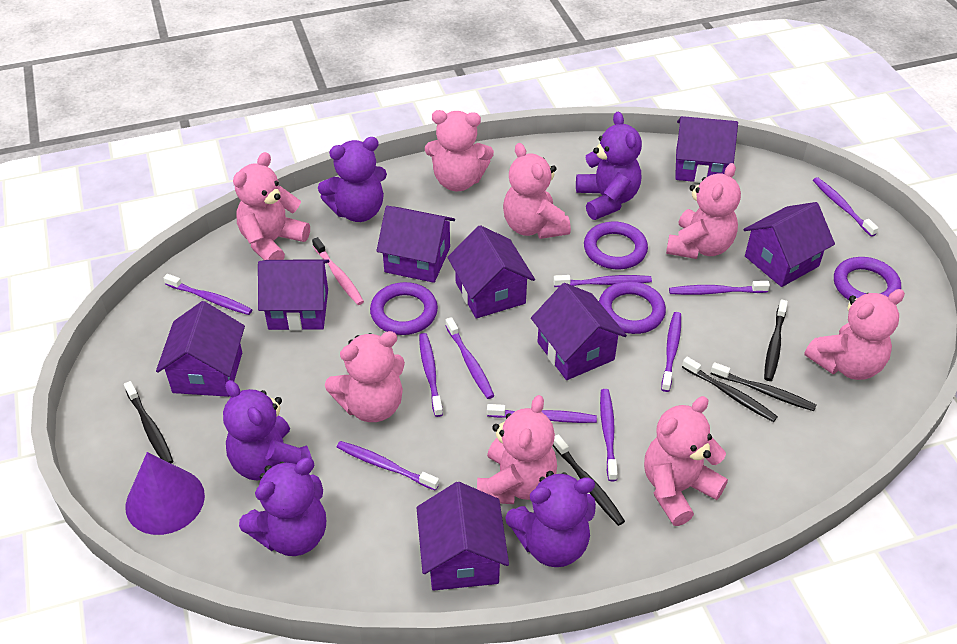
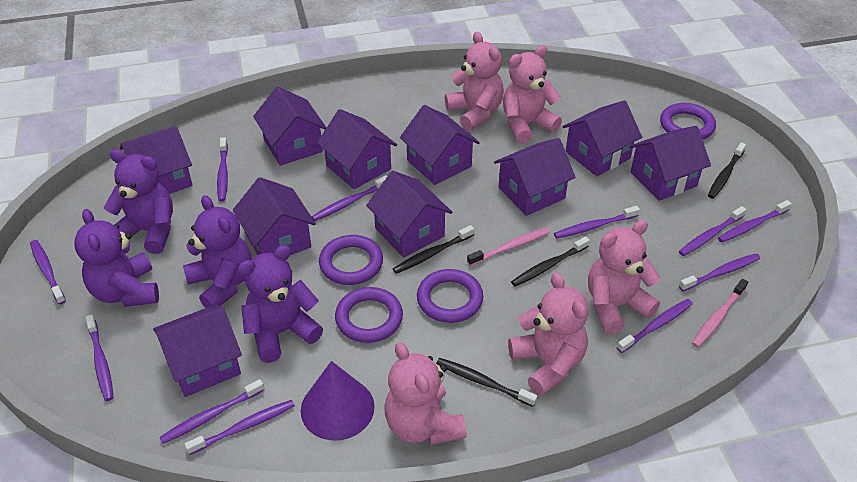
black toothbrush: 5 -> 4
pink teddy bear: 8 -> 5
pink toothbrush: 1 -> 2
purple house: 8 -> 10
purple teddy bear: 5 -> 4
purple toothbrush: 10 -> 11

